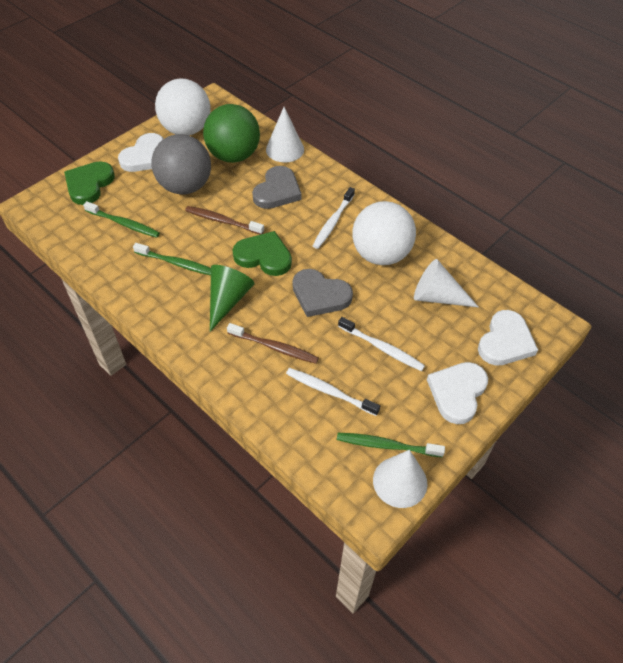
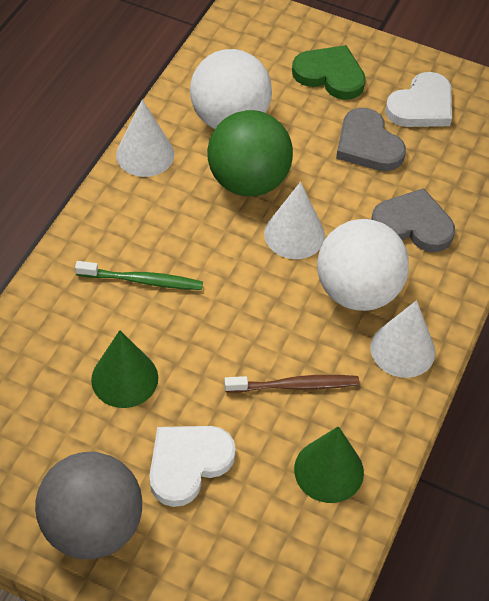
brown toothbrush: 2 -> 1
green cone: 1 -> 2
green heart: 2 -> 1
green toothbrush: 3 -> 1
white heart: 3 -> 2
white toothbrush: 3 -> 0

